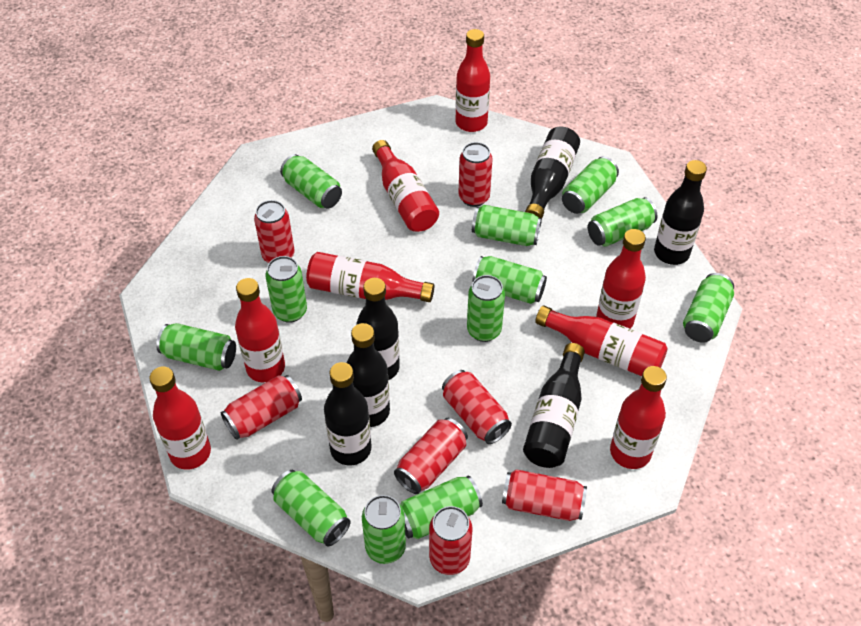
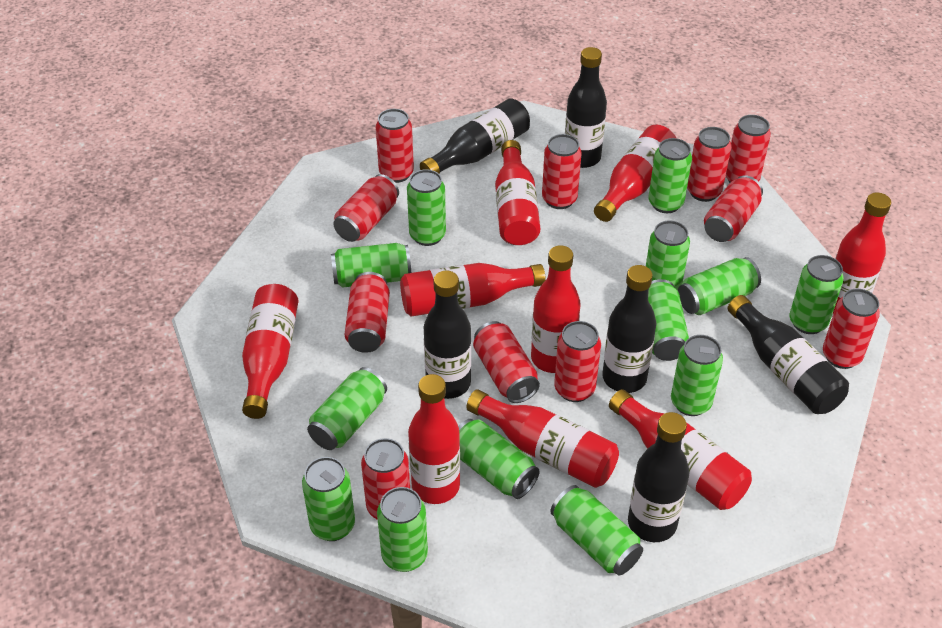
green can: 12 -> 13
red bottle: 8 -> 9
red can: 7 -> 11

